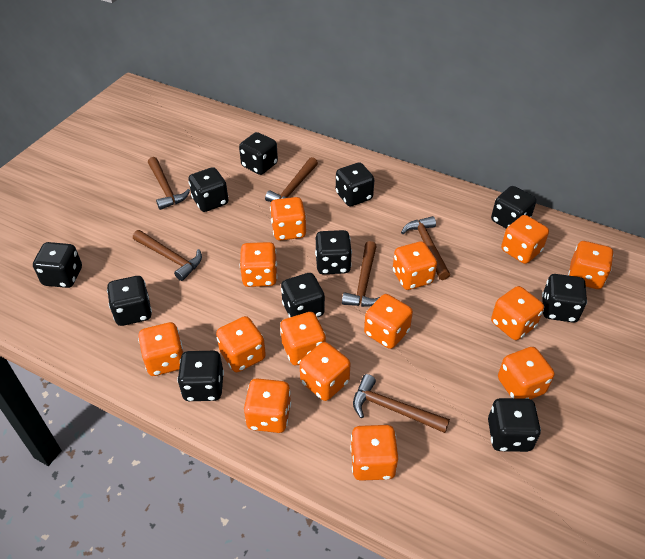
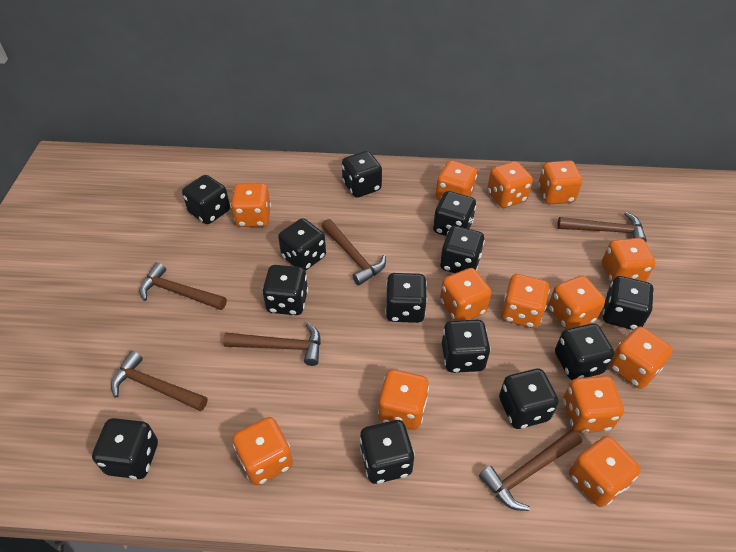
black dice: 11 -> 13
orange dice: 14 -> 13

